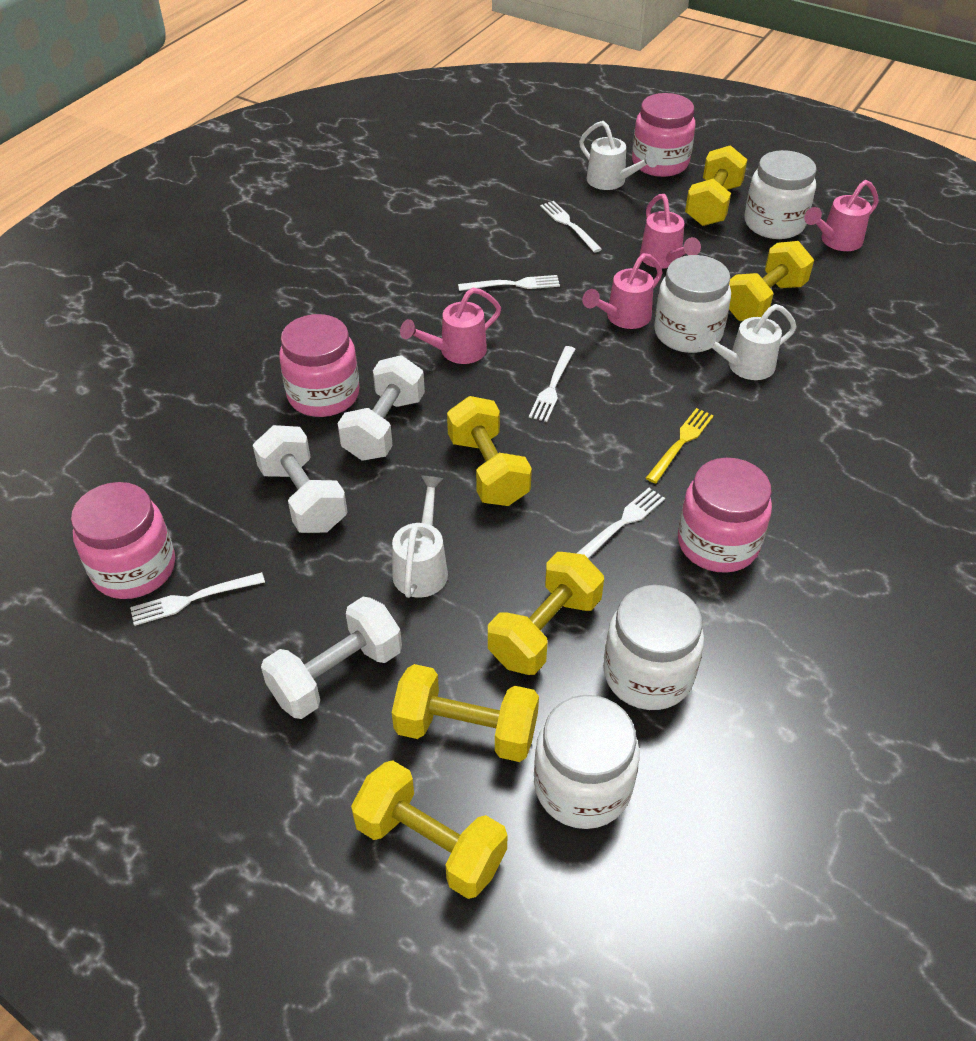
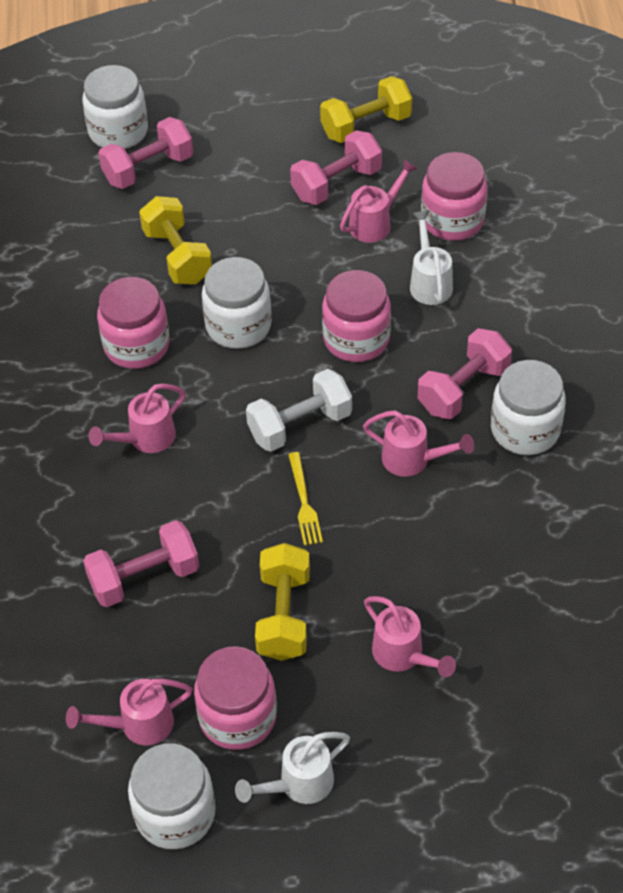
pink dumbbell: 0 -> 4
pink watering can: 4 -> 5
white dumbbell: 3 -> 1
white fork: 5 -> 0
white watering can: 3 -> 2
yellow dumbbell: 6 -> 3

